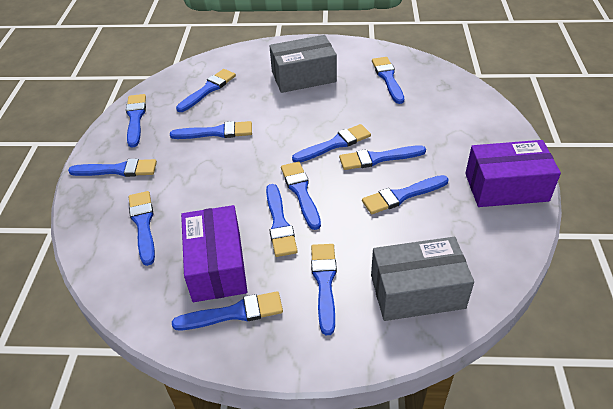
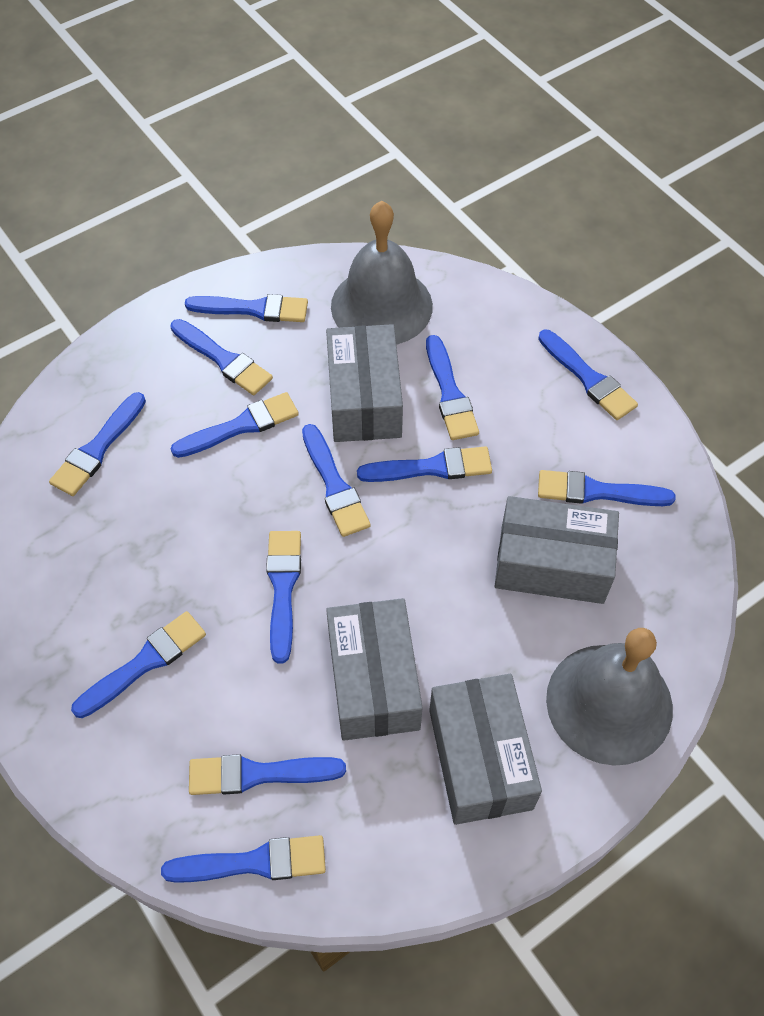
grey bell: 0 -> 2
grey box: 2 -> 4
purple box: 2 -> 0

